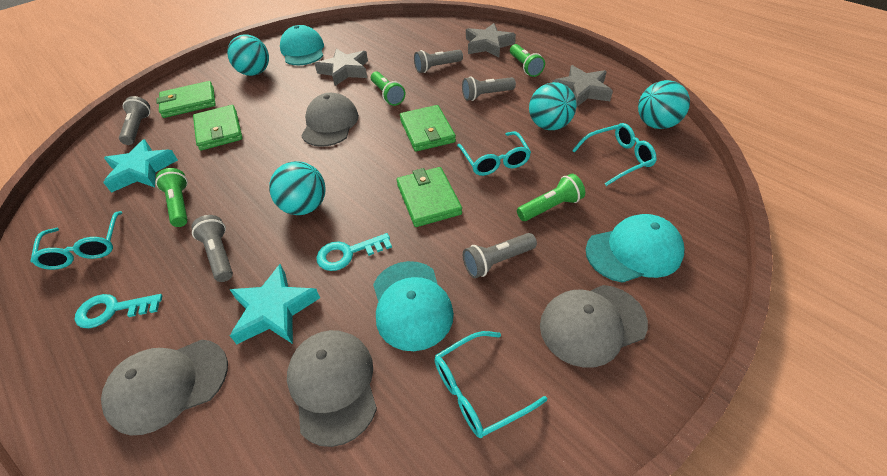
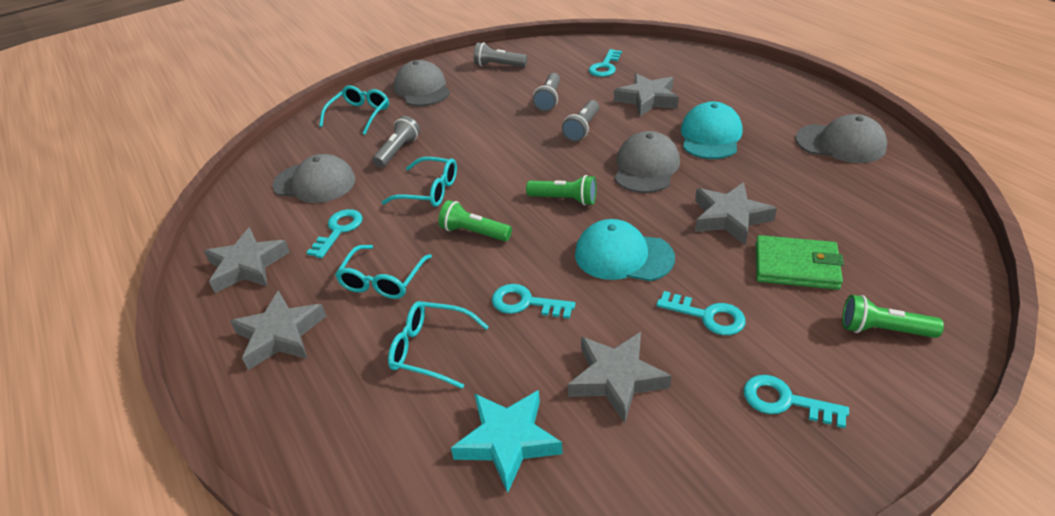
green flashlight: 4 -> 3
green wallet: 4 -> 1
grey flashlight: 5 -> 4
grey star: 3 -> 5
turquoise ball: 4 -> 0
turquoise cap: 3 -> 2
turquoise key: 2 -> 5
turquoise star: 2 -> 1

